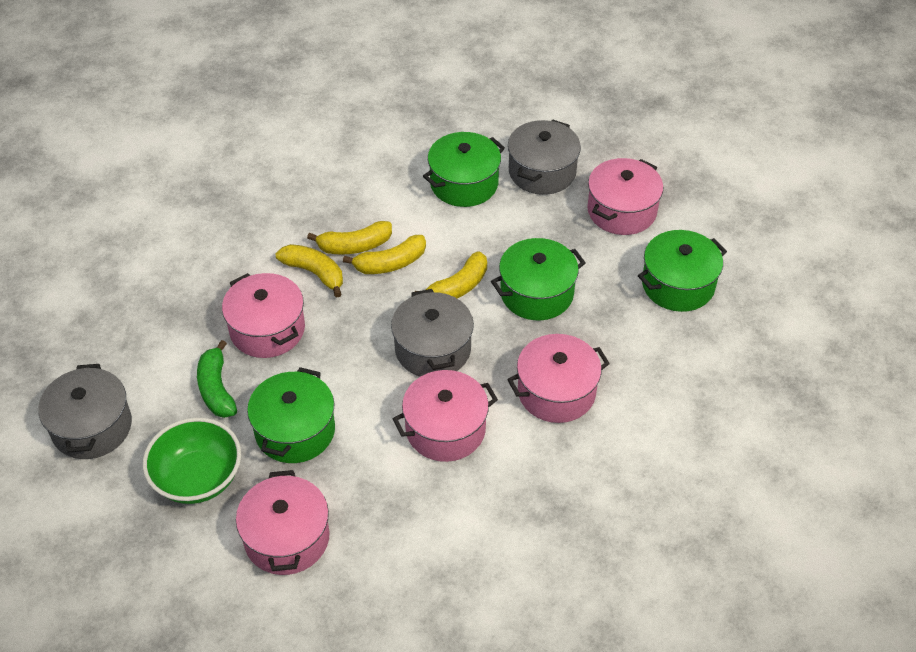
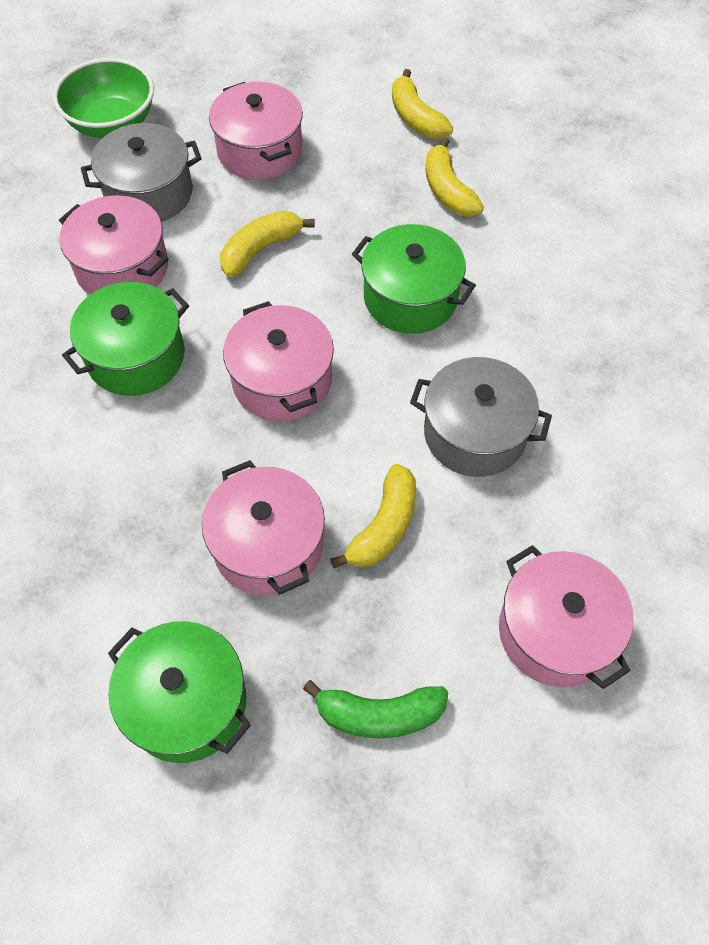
green pot: 4 -> 3
grey pot: 3 -> 2

